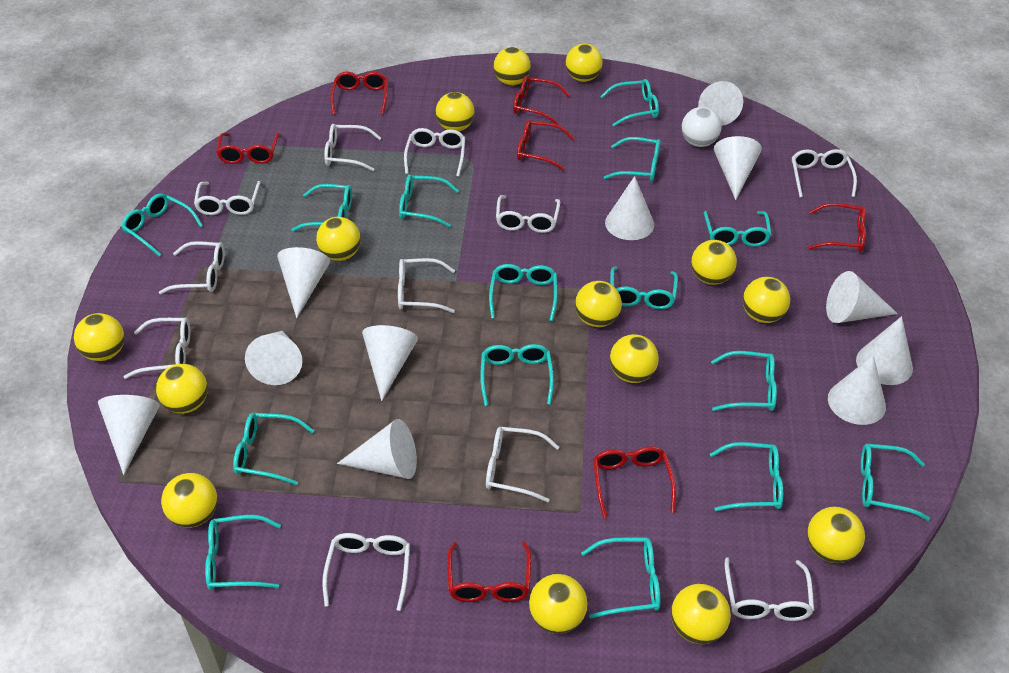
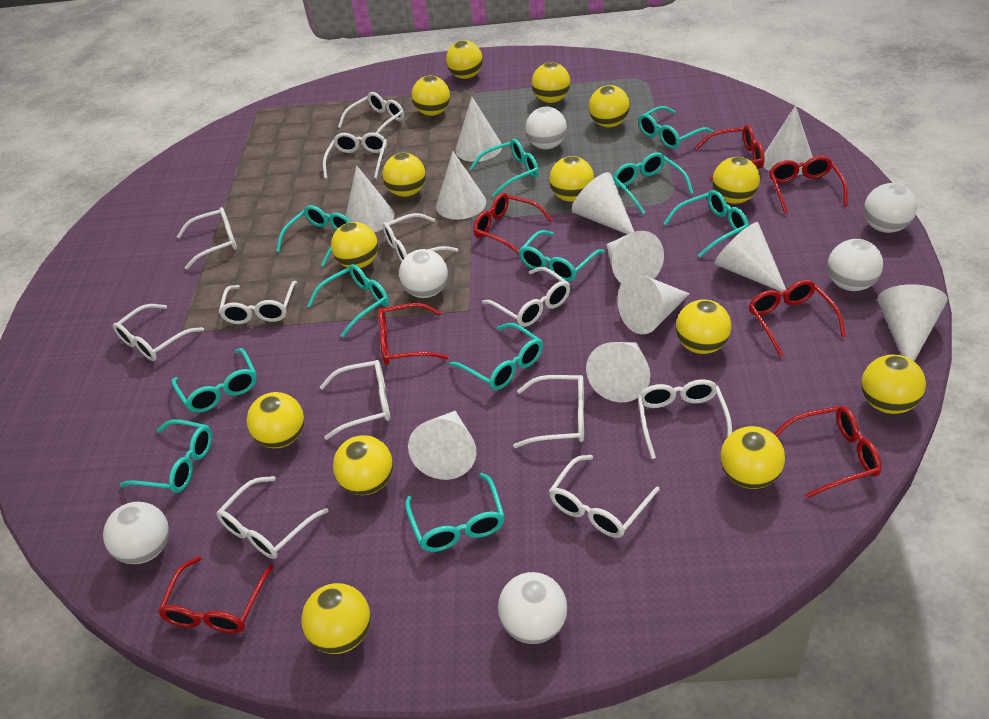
turquoise glasses: 15 -> 11
white ball: 1 -> 6
white glasses: 11 -> 12

